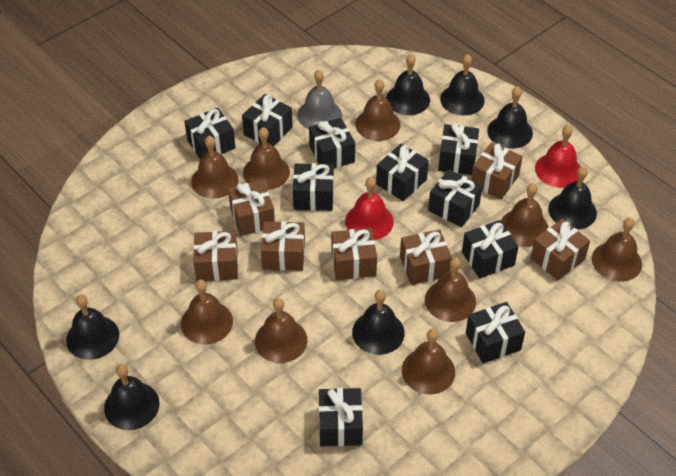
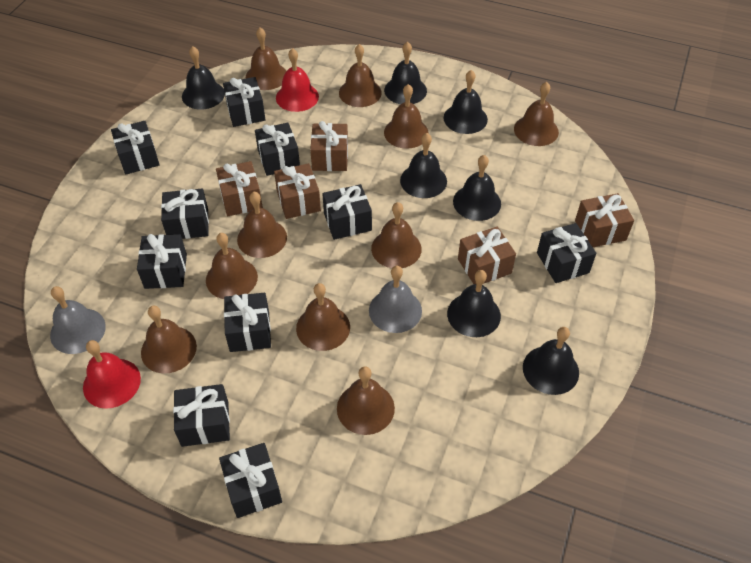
brown bell: 9 -> 10
brown gift: 7 -> 5
grey bell: 1 -> 2

